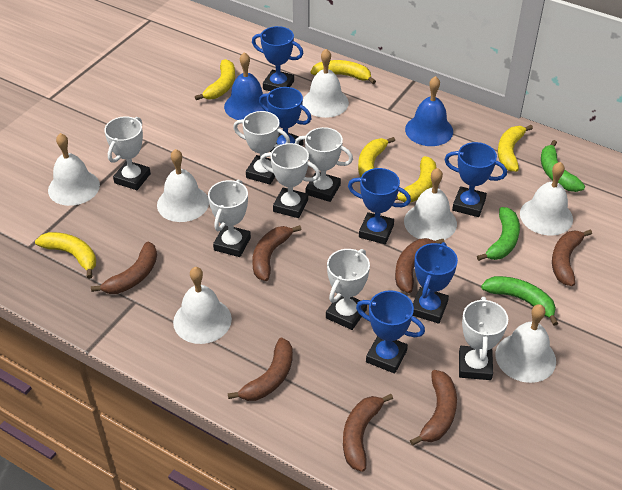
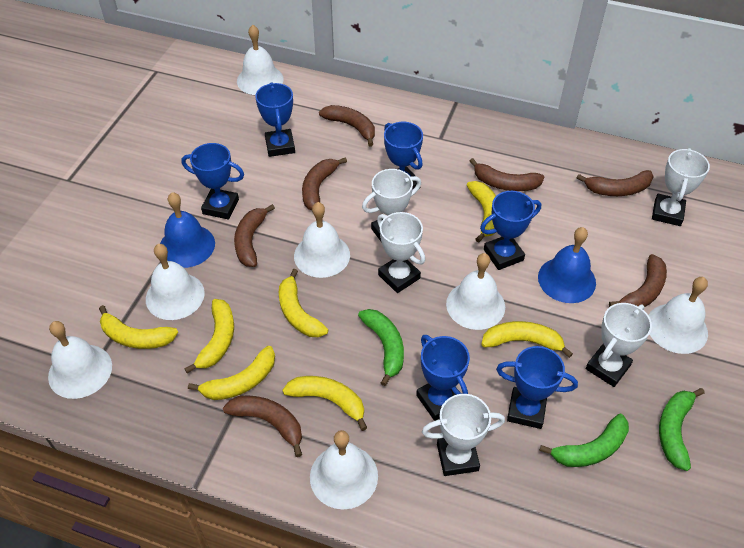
white trophy: 7 -> 5
yellow banana: 6 -> 7

